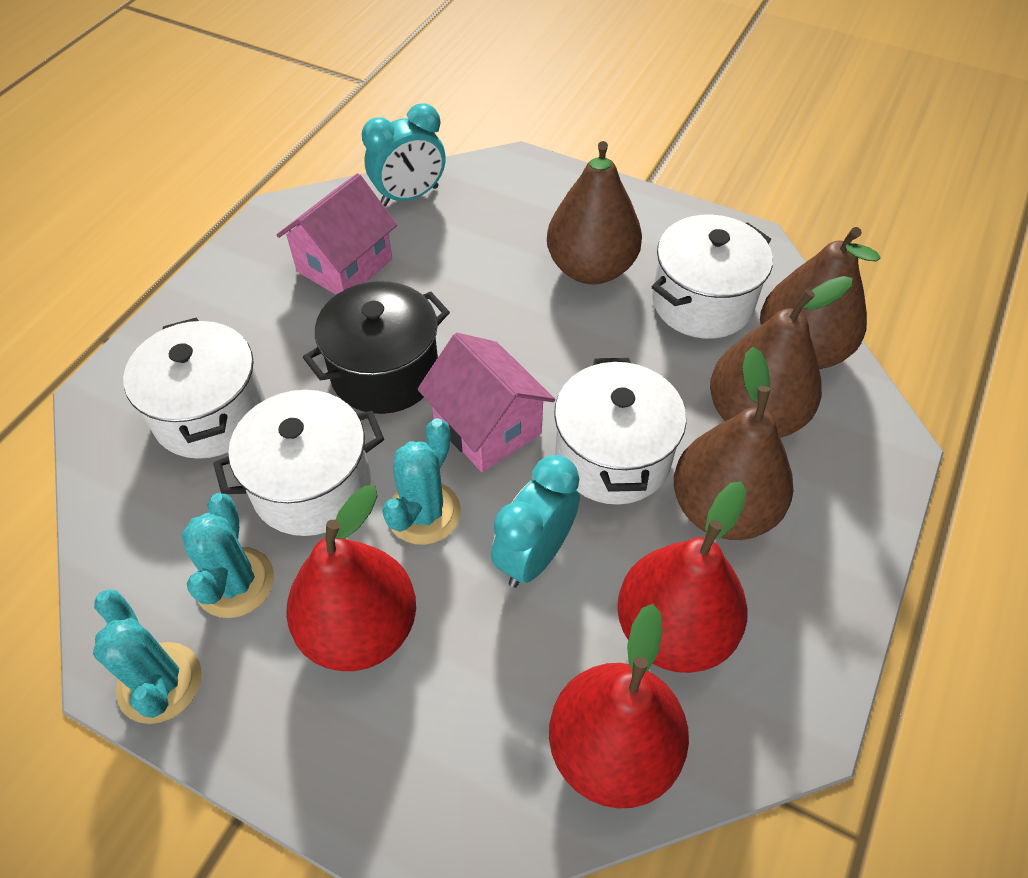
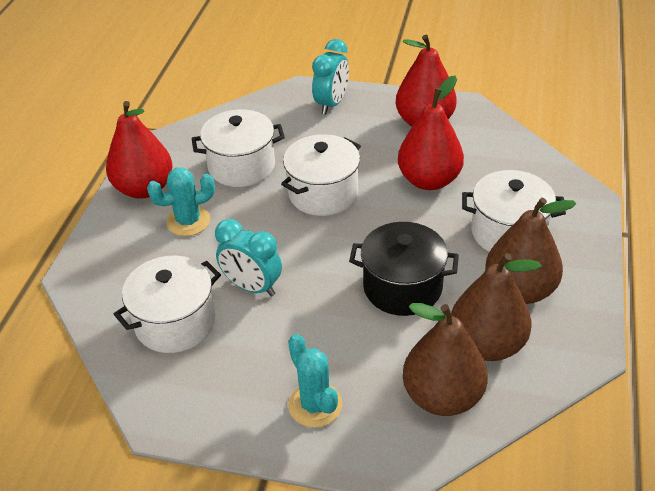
brown pear: 4 -> 3
pink house: 2 -> 0
turquoise cactus: 3 -> 2

